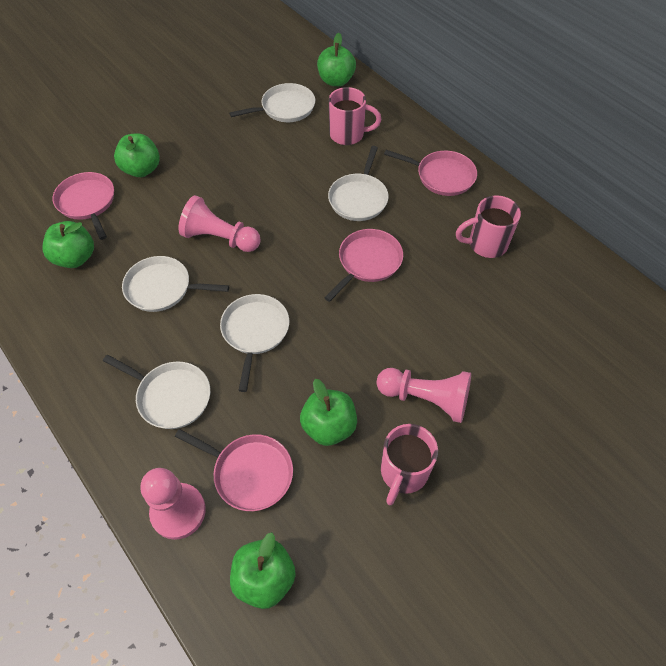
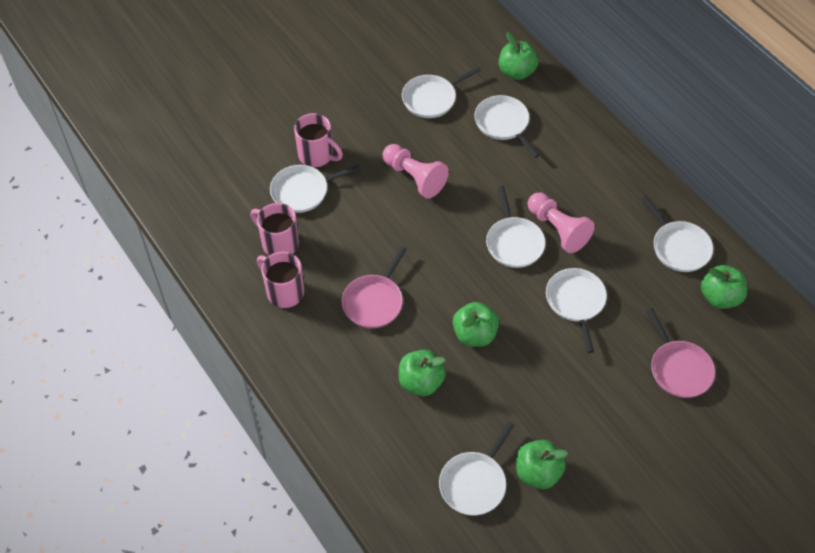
pink pan: 4 -> 2
pink pawn: 3 -> 2
white pan: 5 -> 7

